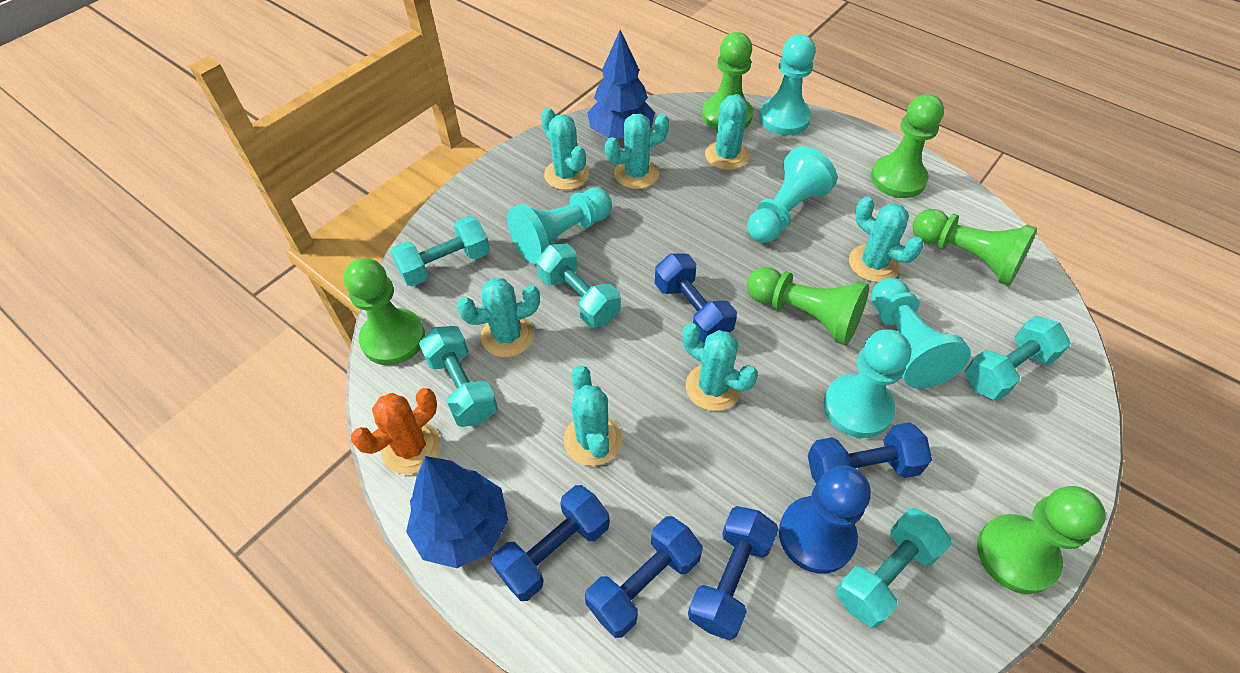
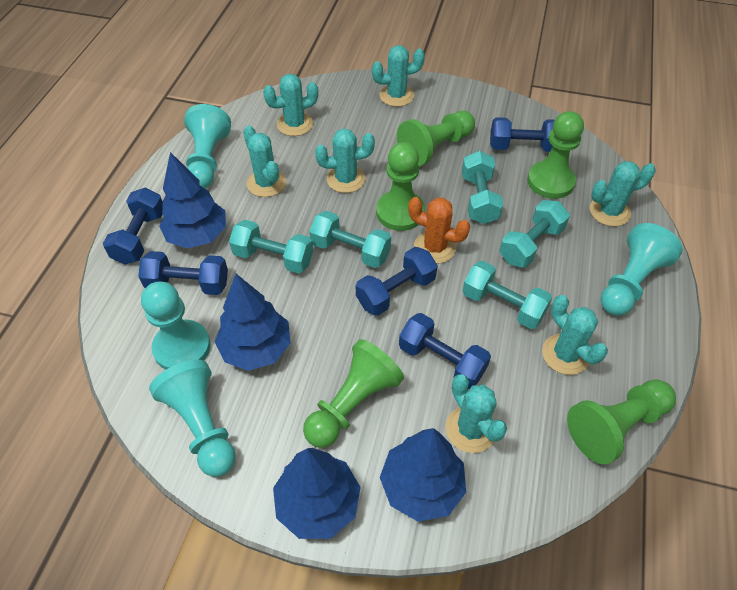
blue pawn: 1 -> 0
blue tree: 2 -> 4
green pawn: 6 -> 5
turquoise pawn: 5 -> 4

